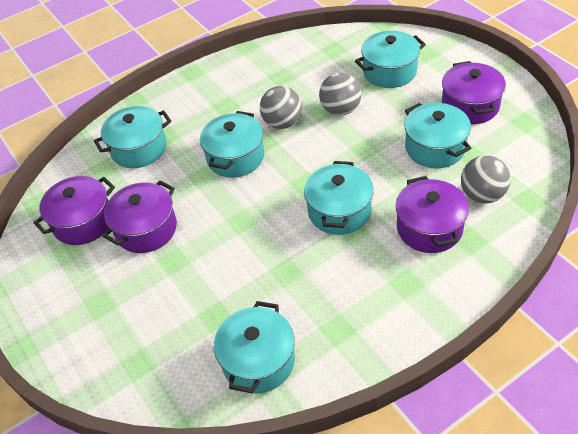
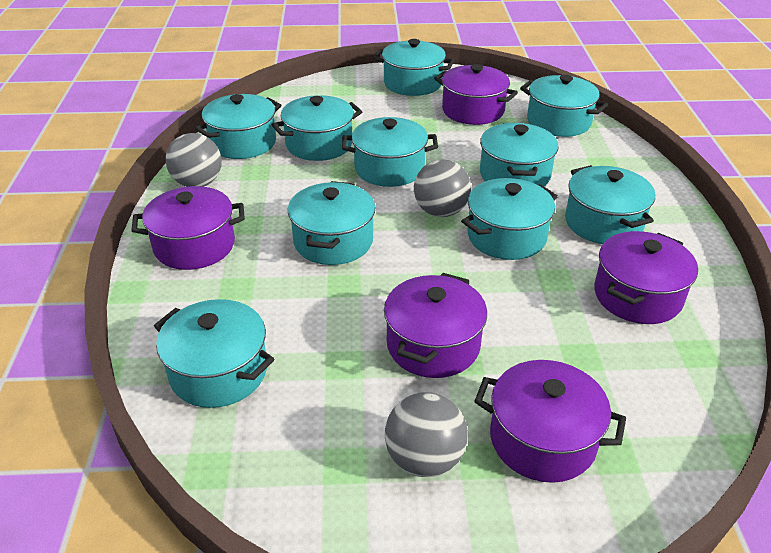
purple pot: 4 -> 5
turquoise pot: 6 -> 10

